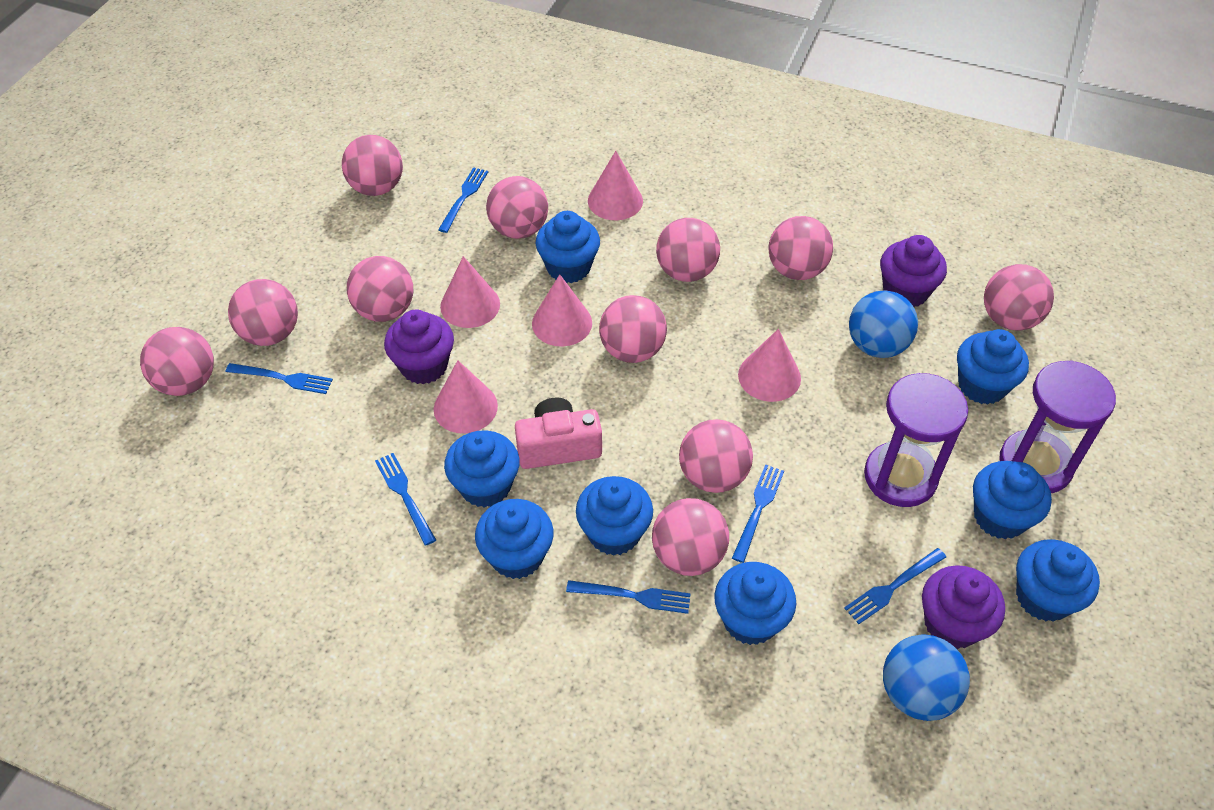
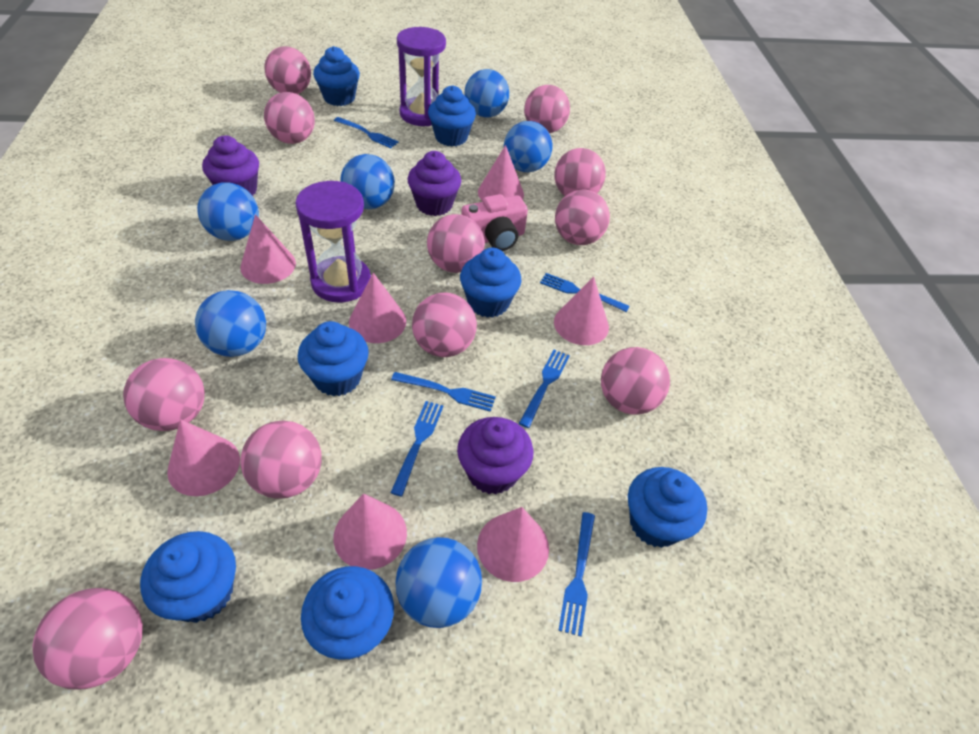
blue ball: 2 -> 6
blue cupcake: 8 -> 7
pink cone: 5 -> 7

